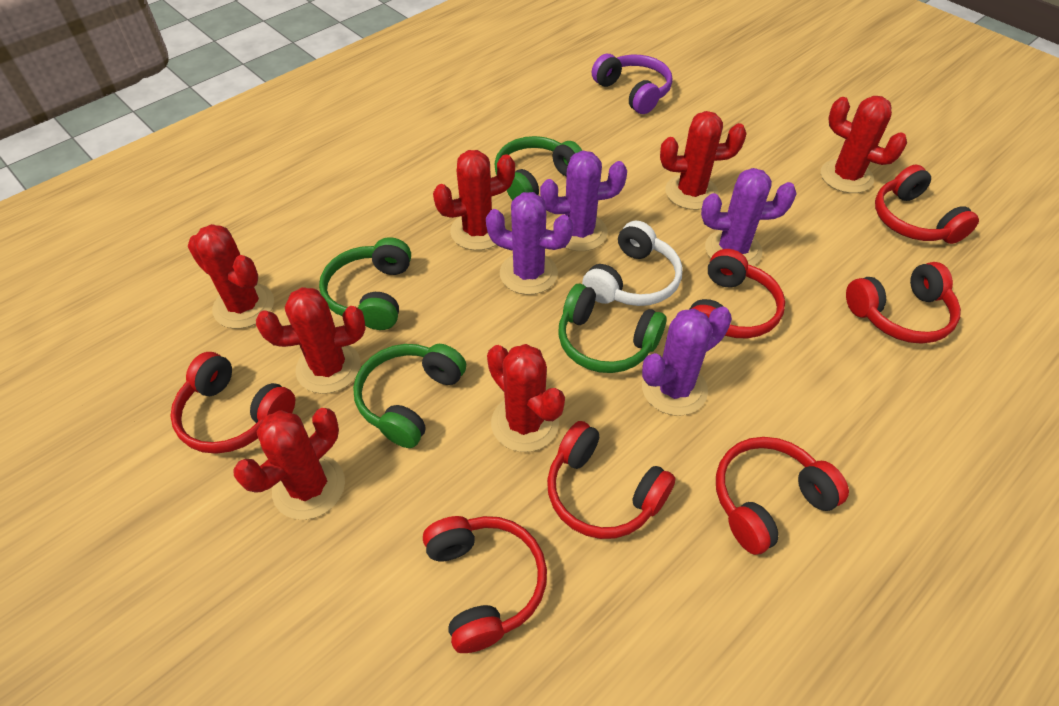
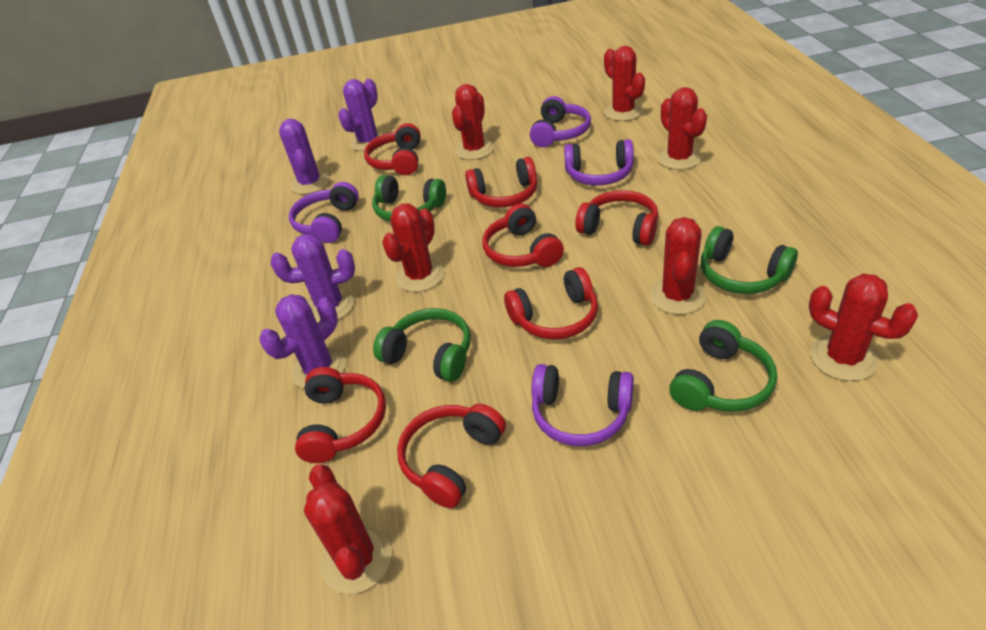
purple headphones: 1 -> 4
white headphones: 1 -> 0

